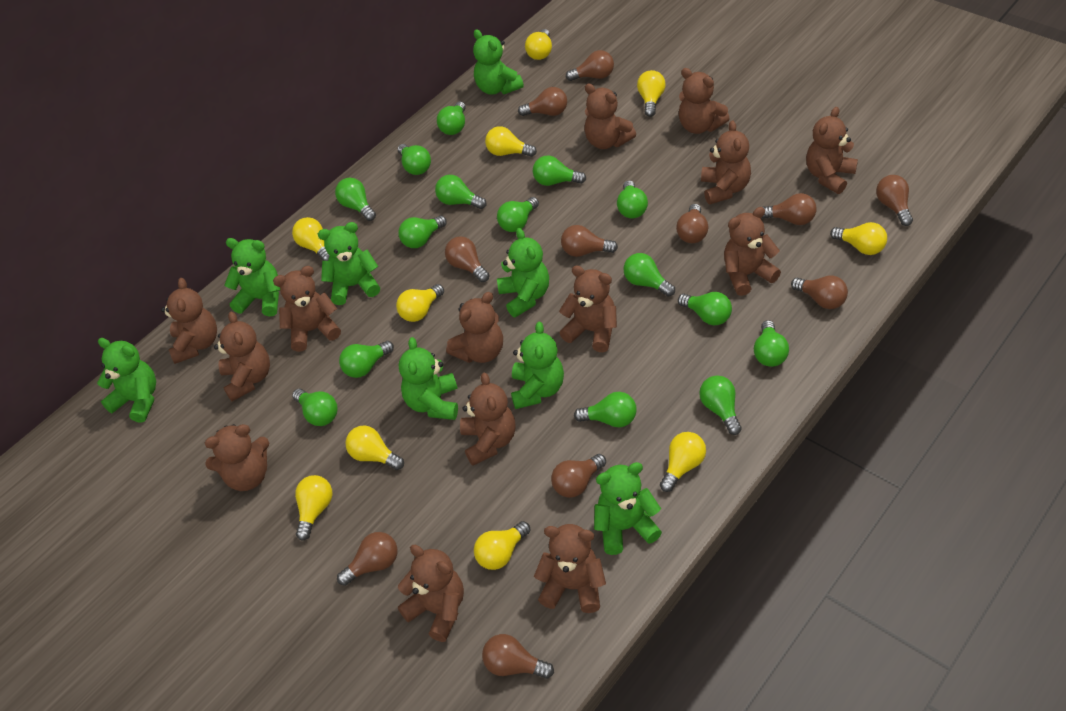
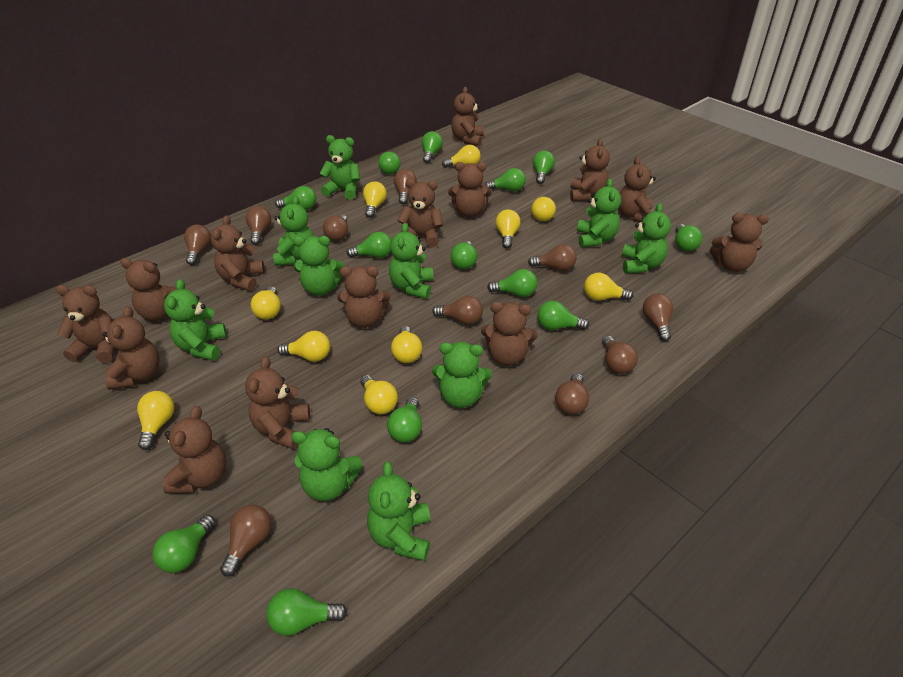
brown light bulb: 11 -> 10
green light bulb: 15 -> 13
green teddy bear: 8 -> 10

